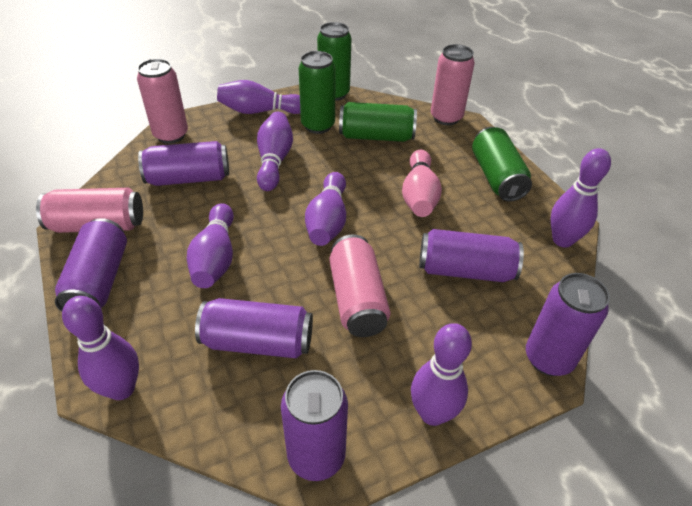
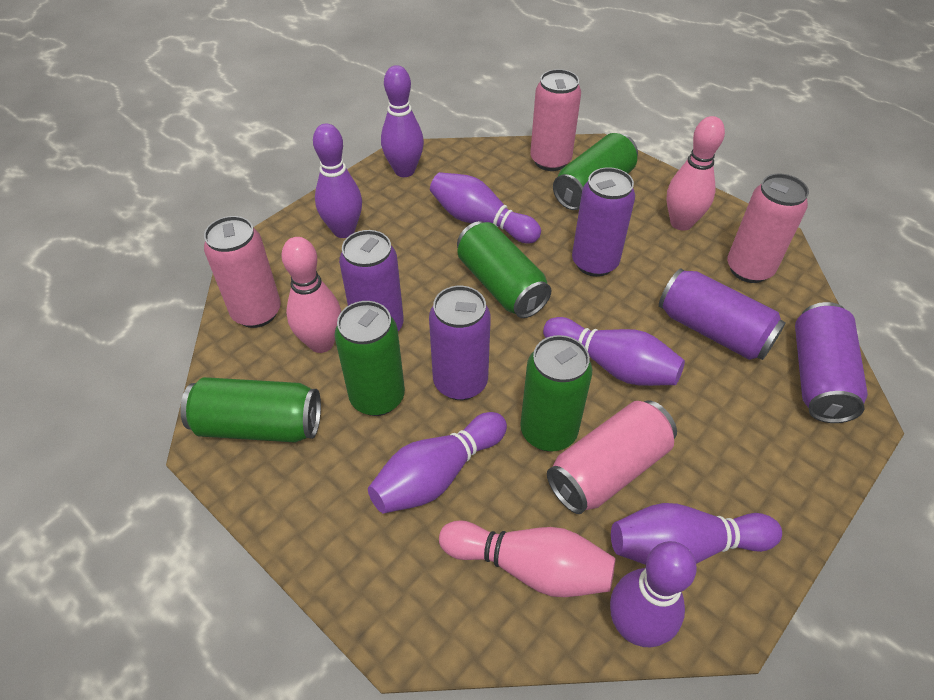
green can: 4 -> 5
pink bowling pin: 1 -> 3
purple can: 6 -> 5

